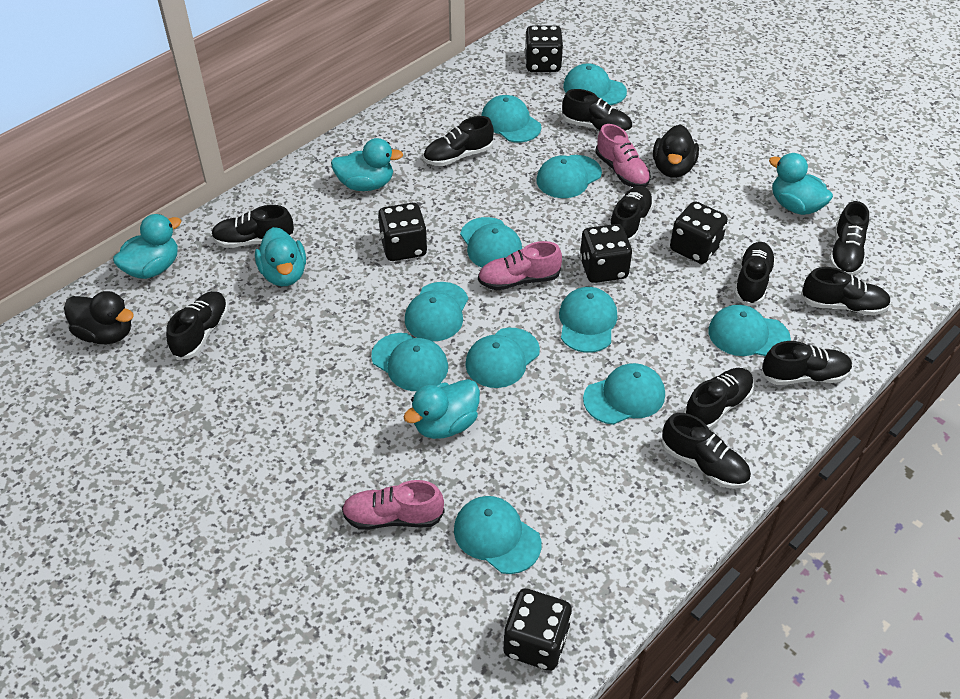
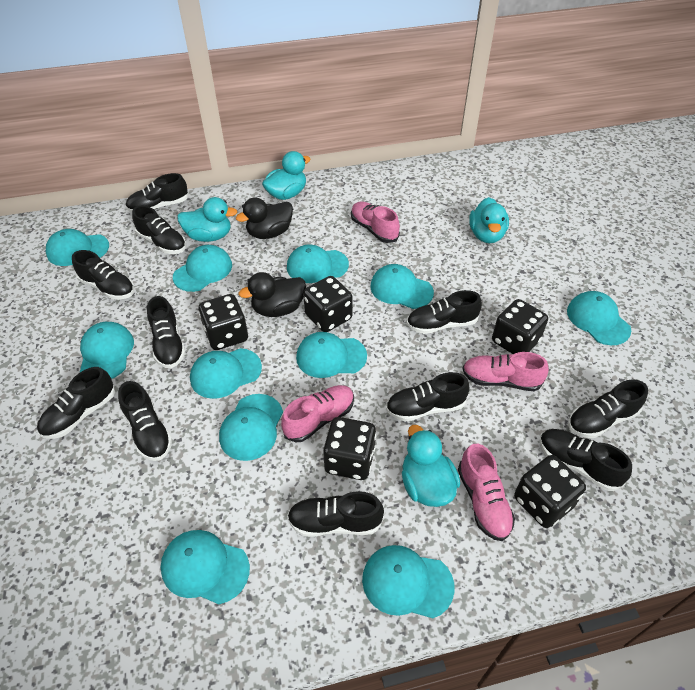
pink shoe: 3 -> 4
turquoise duck: 5 -> 4

